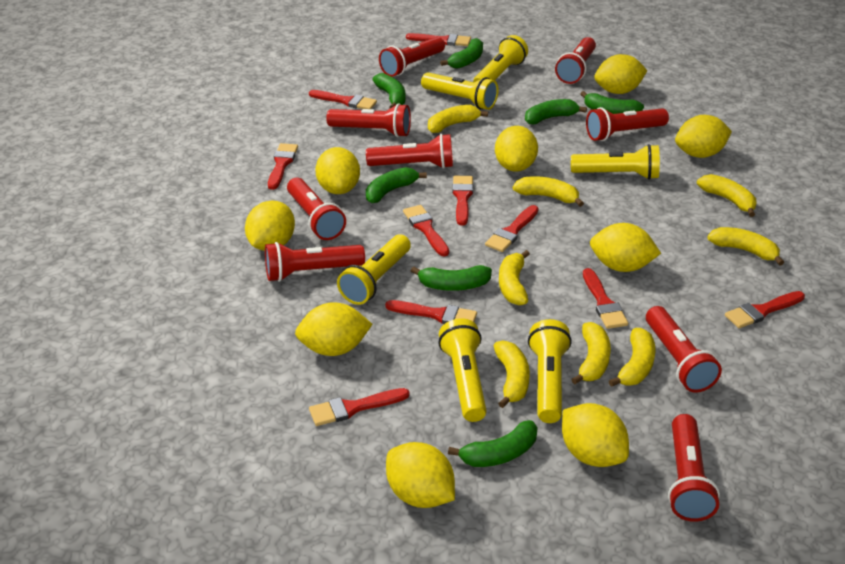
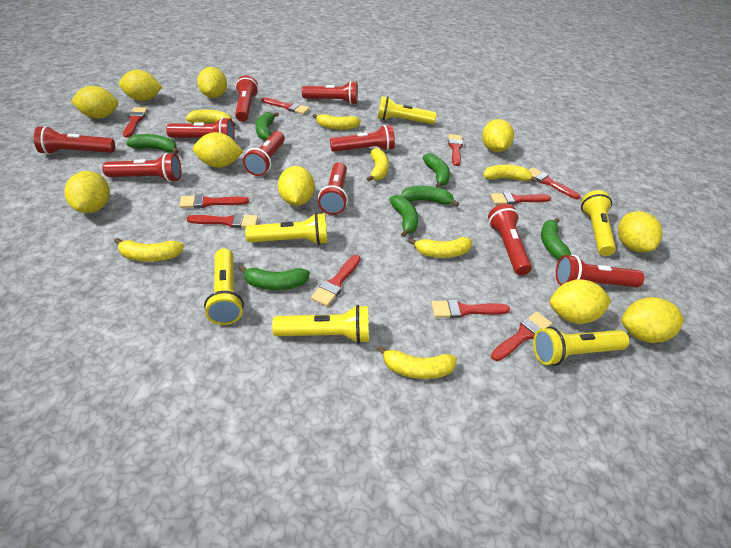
red flashlight: 9 -> 10
yellow banana: 8 -> 7
yellow lemon: 9 -> 10

